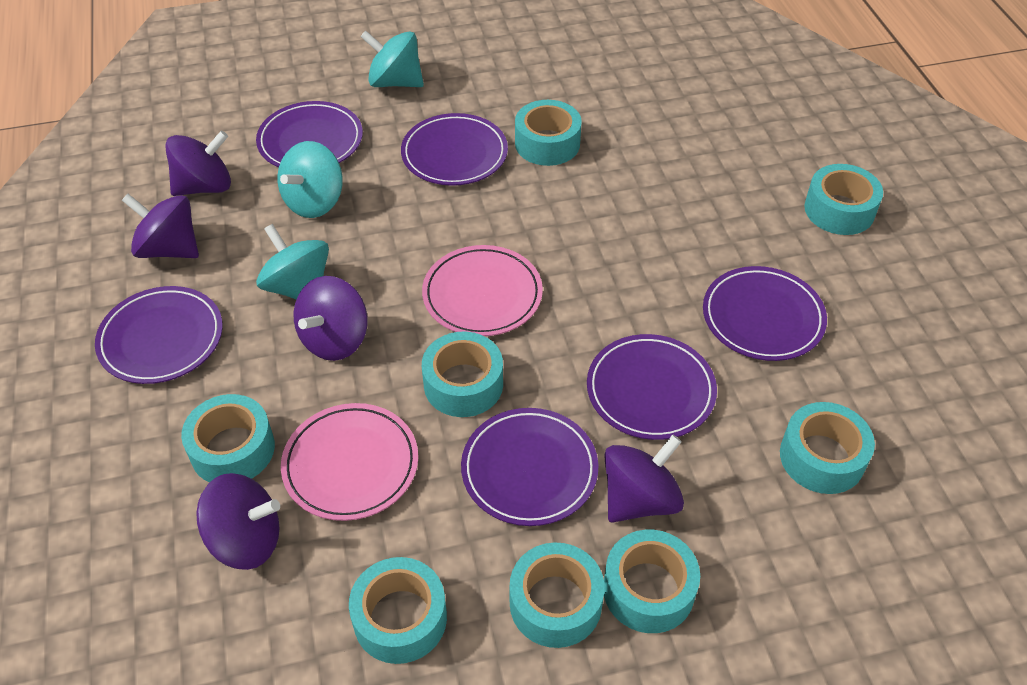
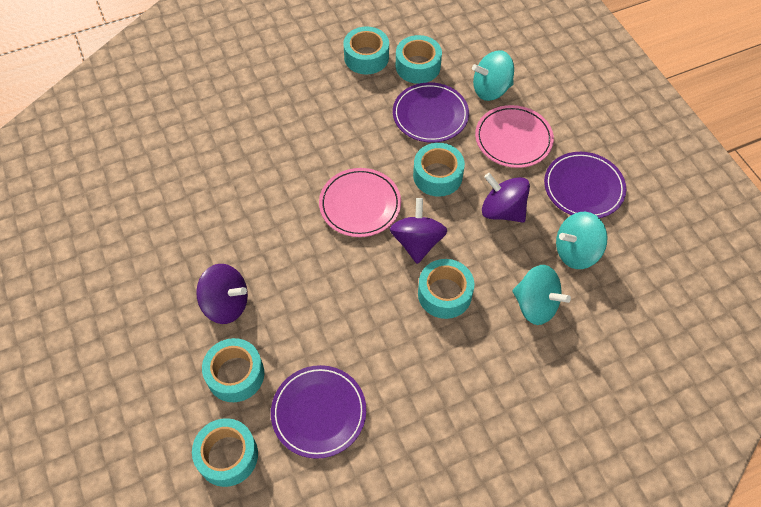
purple plate: 6 -> 3
purple spinning top: 5 -> 3
turquoise tape: 8 -> 6

